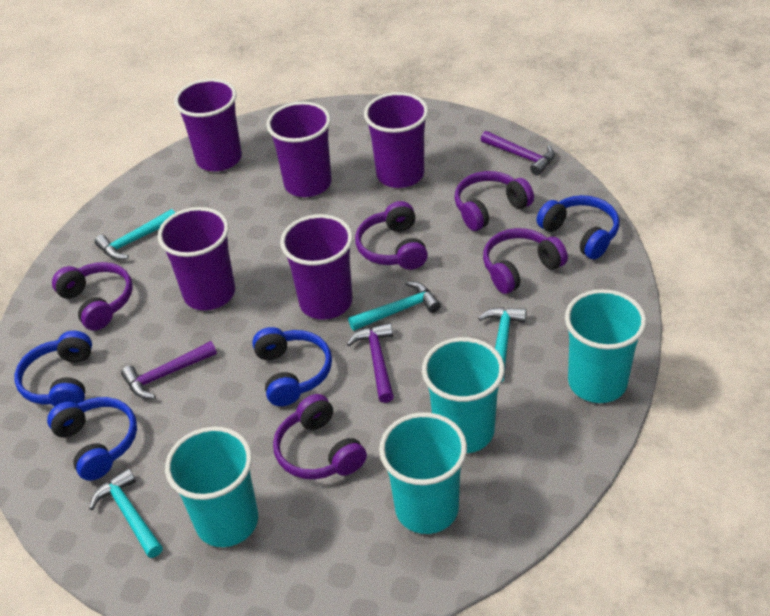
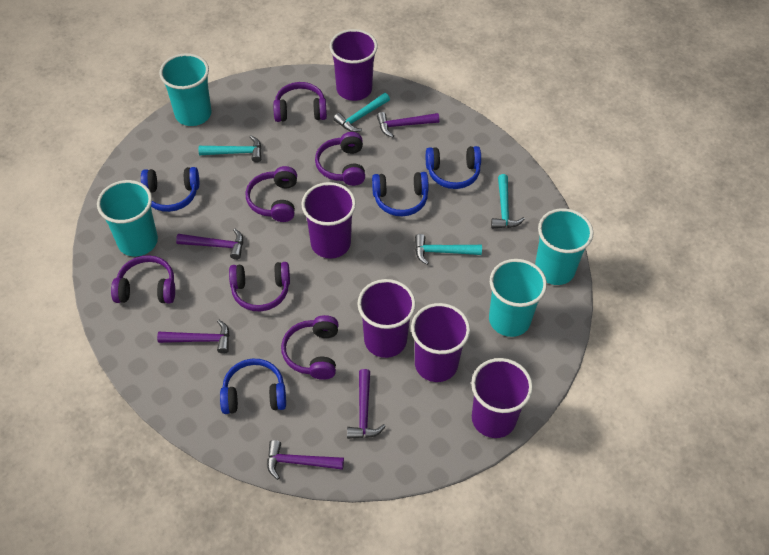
purple hammer: 3 -> 5
purple headphones: 5 -> 6

